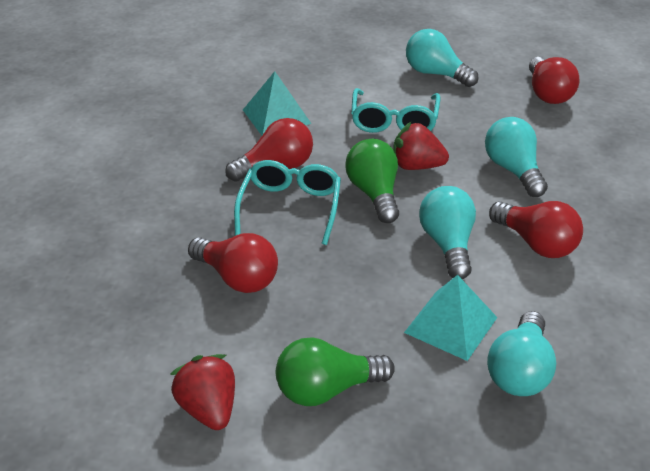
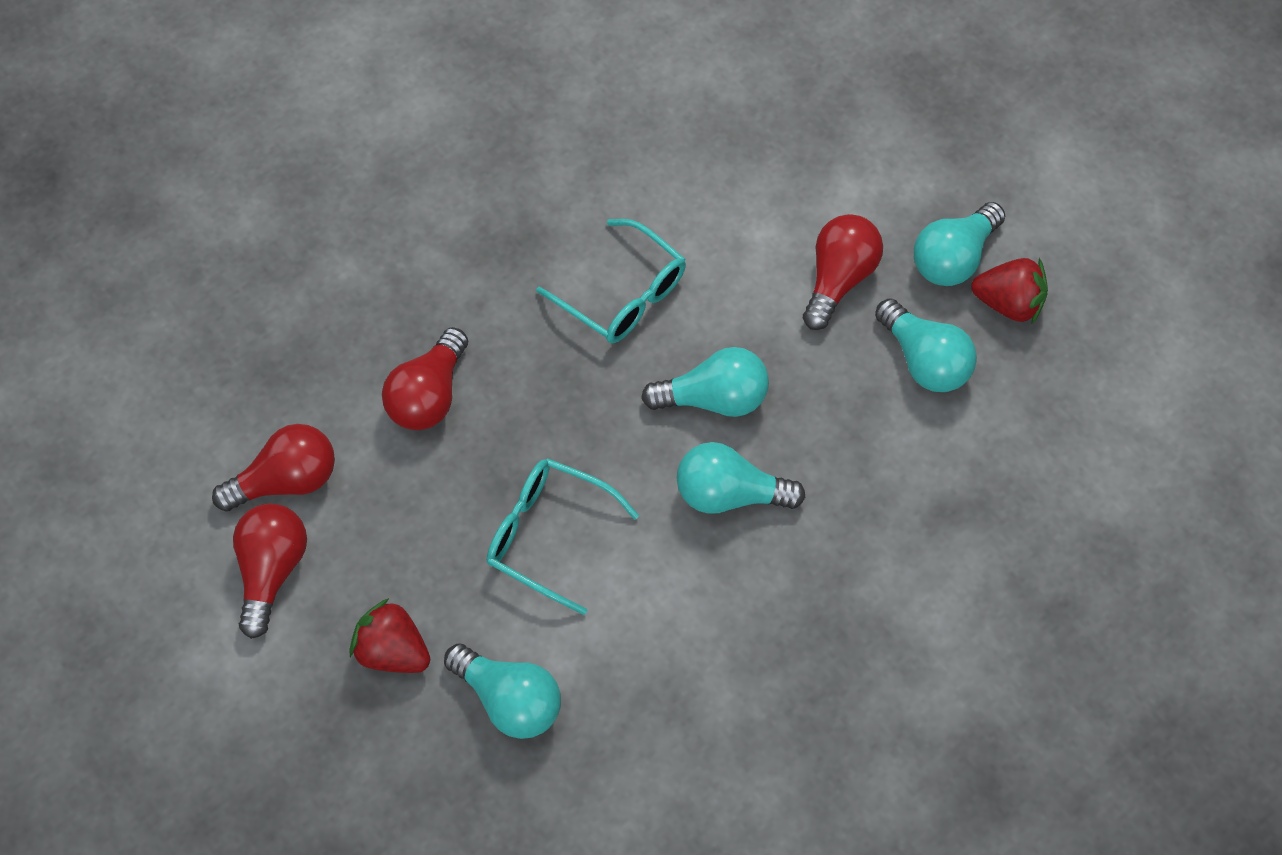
green light bulb: 2 -> 0
turquoise light bulb: 4 -> 5
turquoise pyramid: 2 -> 0

